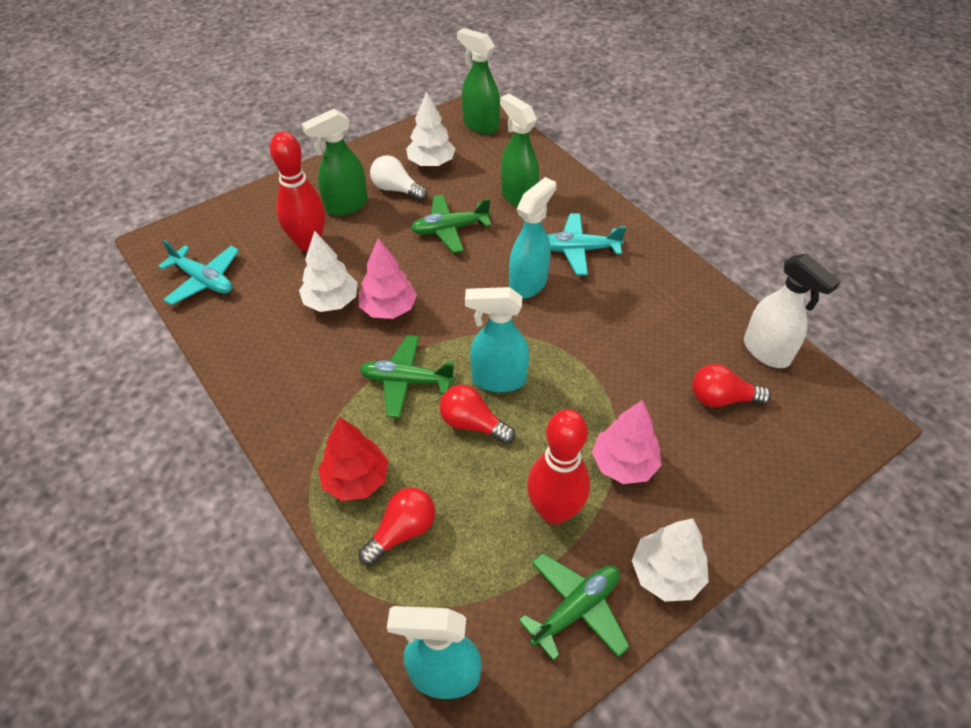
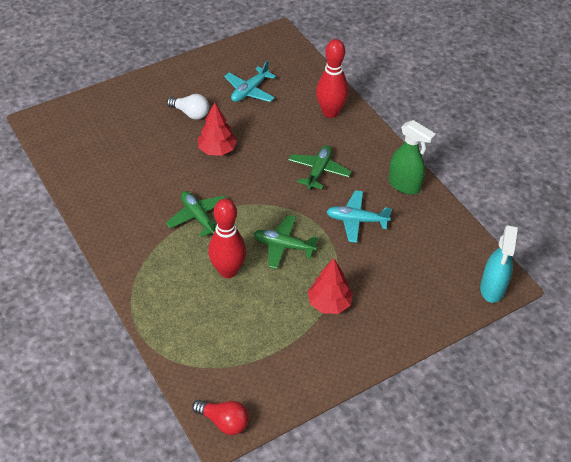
green spray bottle: 3 -> 1
pink tree: 2 -> 0
red light bulb: 3 -> 1
red tree: 1 -> 2
turquoise spray bottle: 3 -> 1
white spray bottle: 1 -> 0
white tree: 3 -> 0

